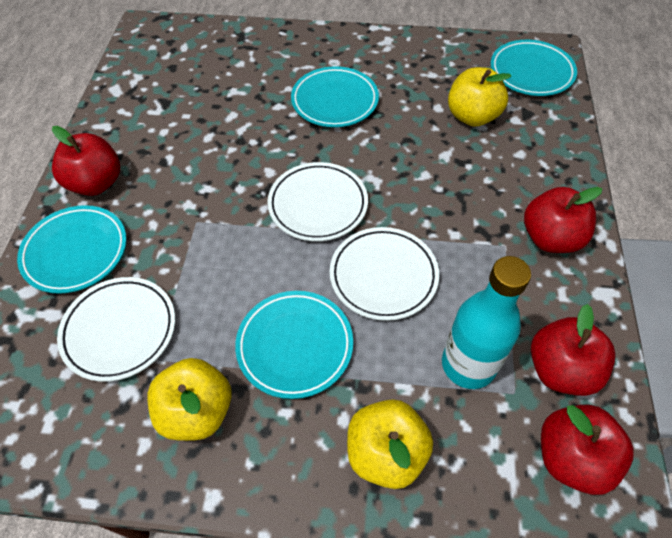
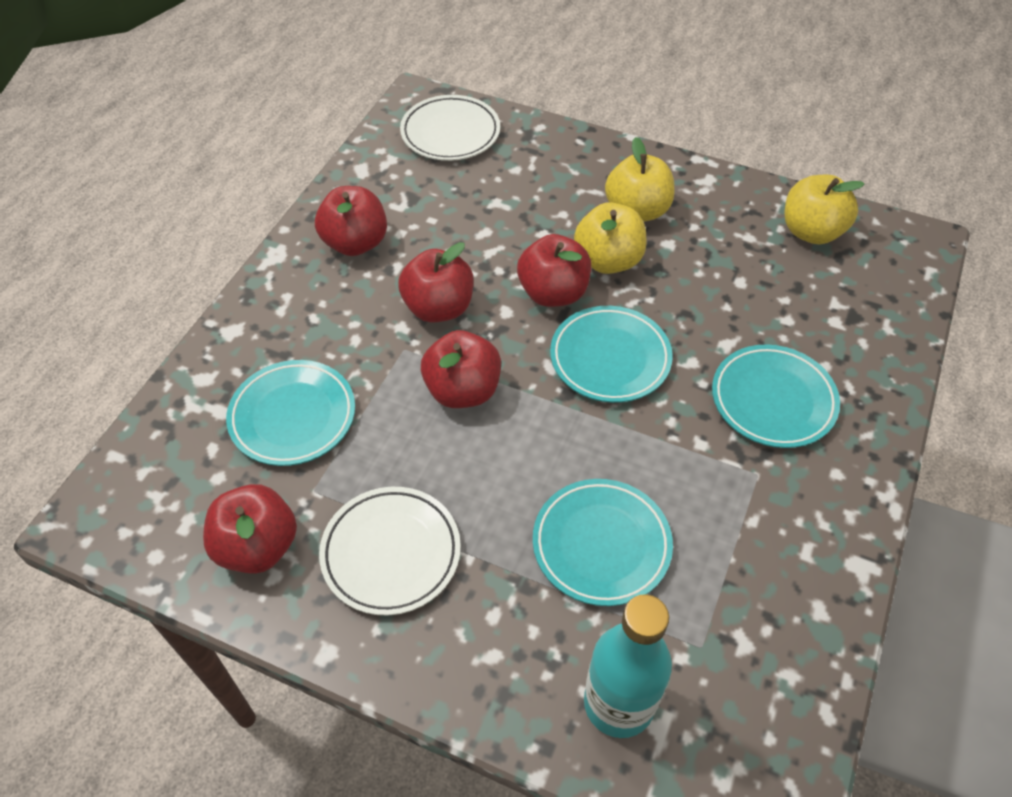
red apple: 4 -> 5
white plate: 3 -> 2

